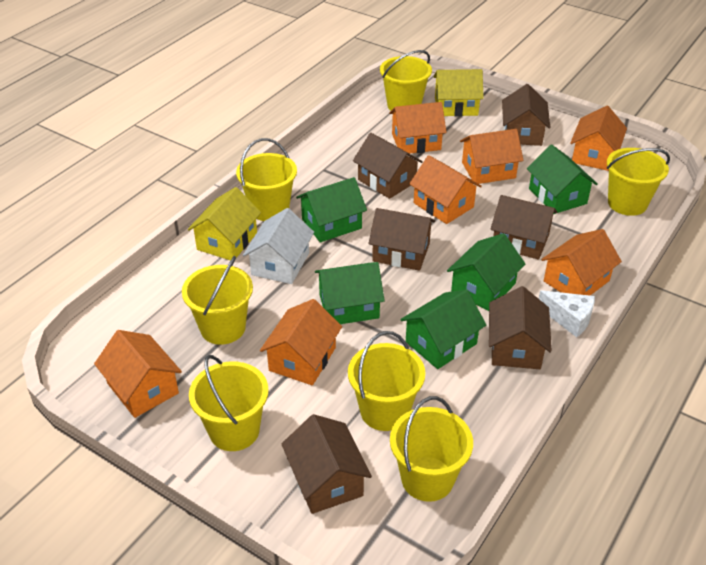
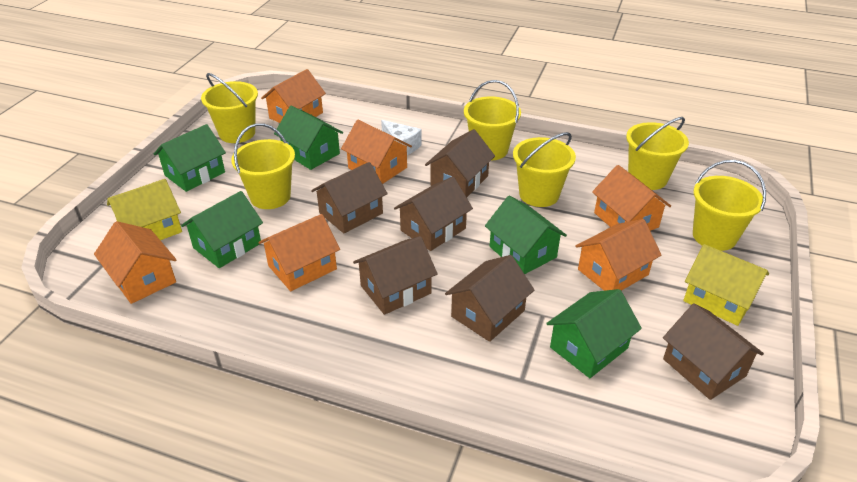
orange house: 7 -> 6
white house: 1 -> 0
yellow bucket: 7 -> 6

